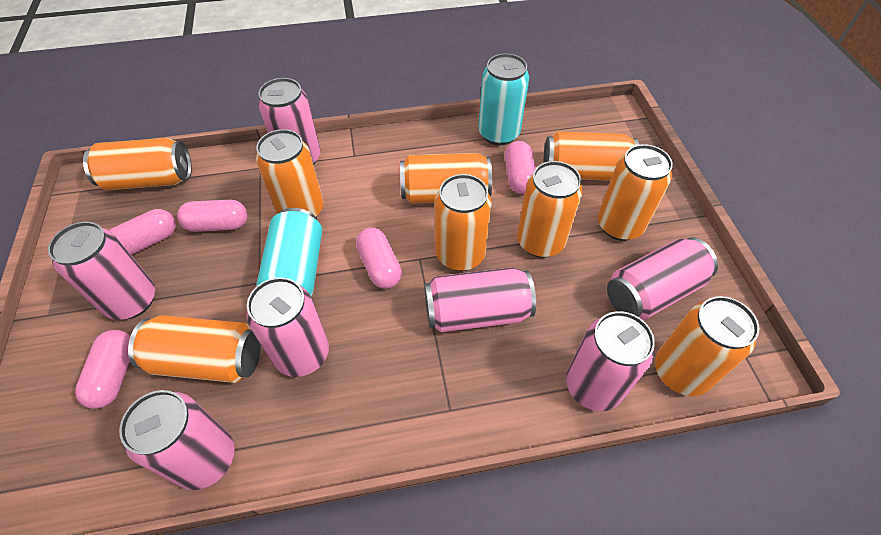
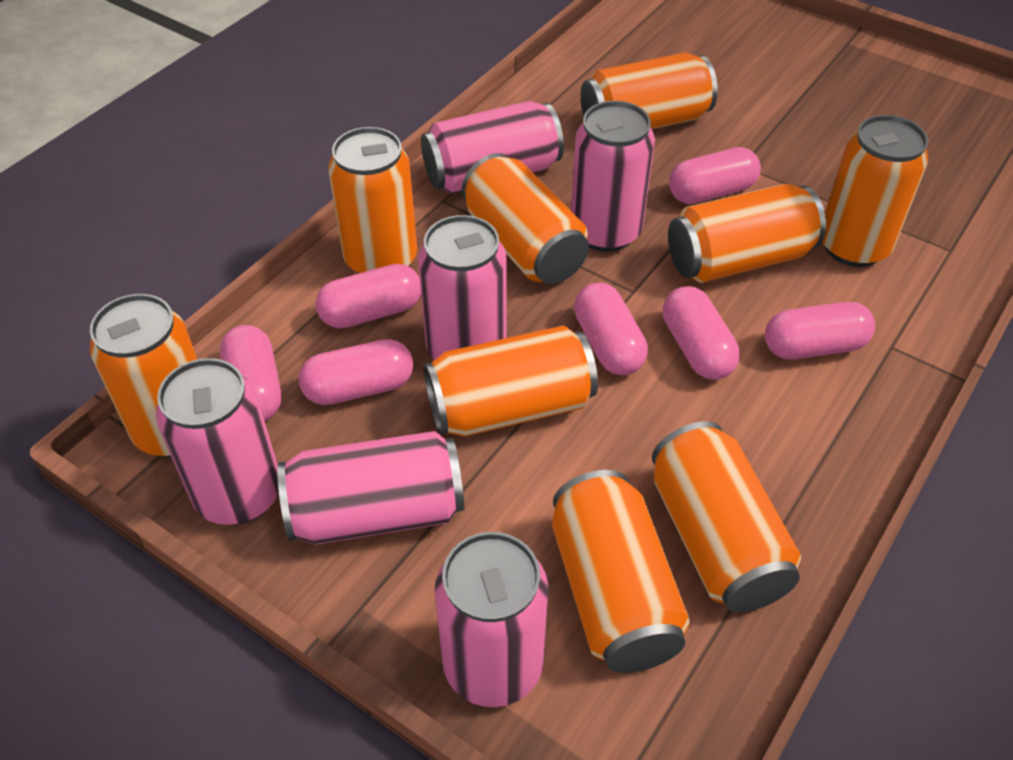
pink can: 7 -> 6
pink capsule: 5 -> 7
turquoise can: 2 -> 0

